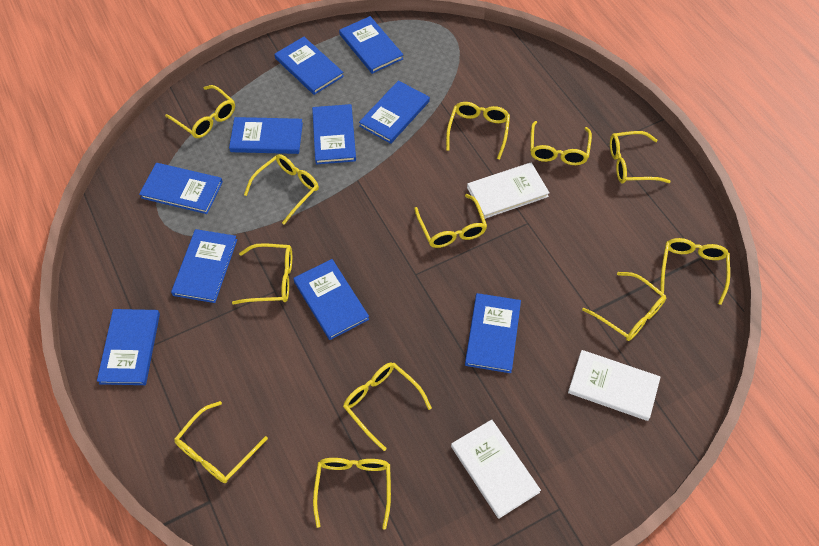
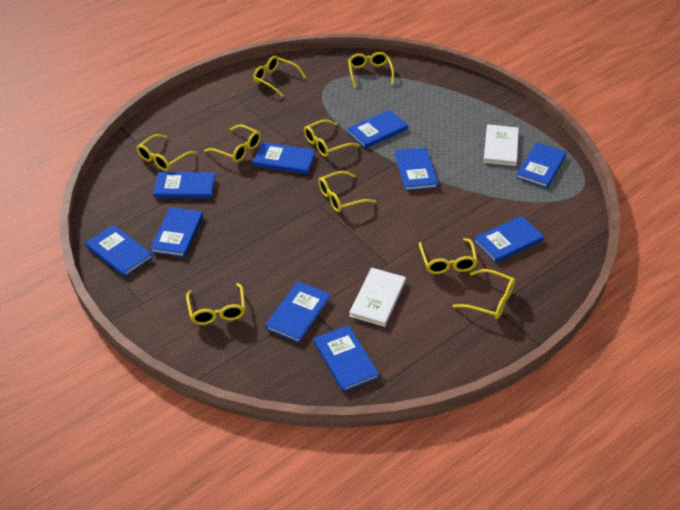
white book: 3 -> 2
yellow glasses: 12 -> 9

